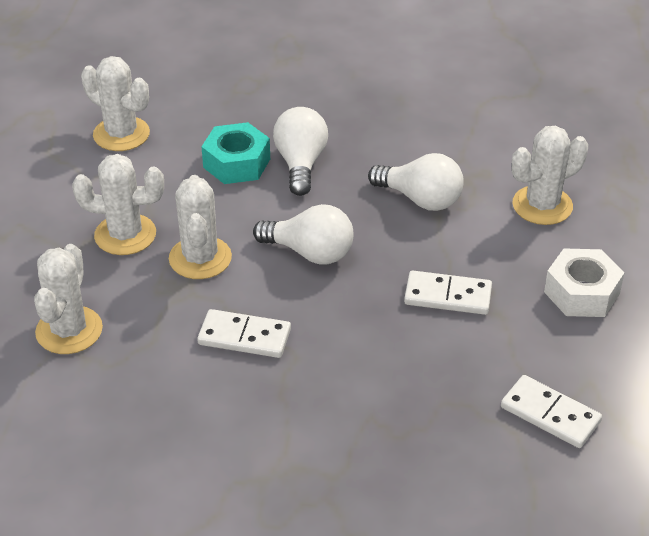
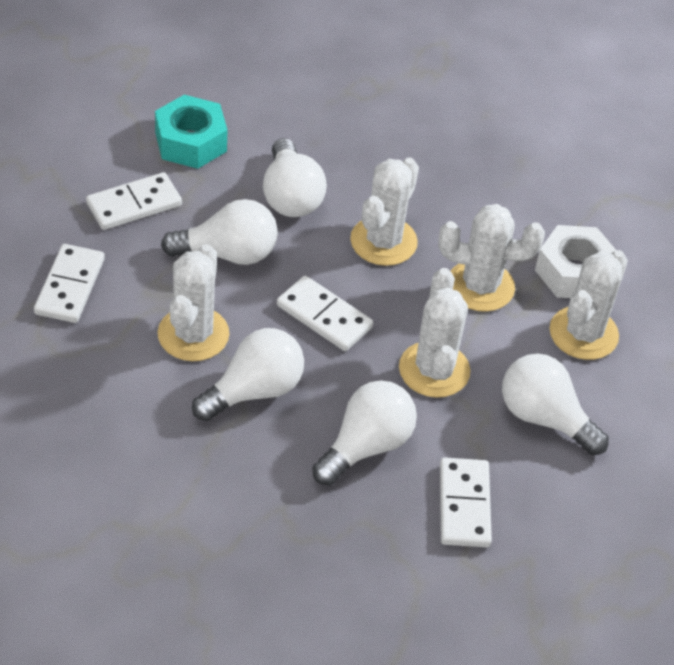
white domino: 3 -> 4
white light bulb: 3 -> 5

